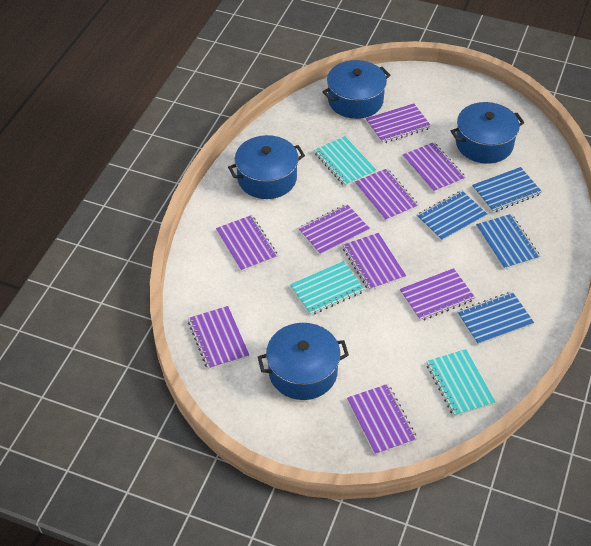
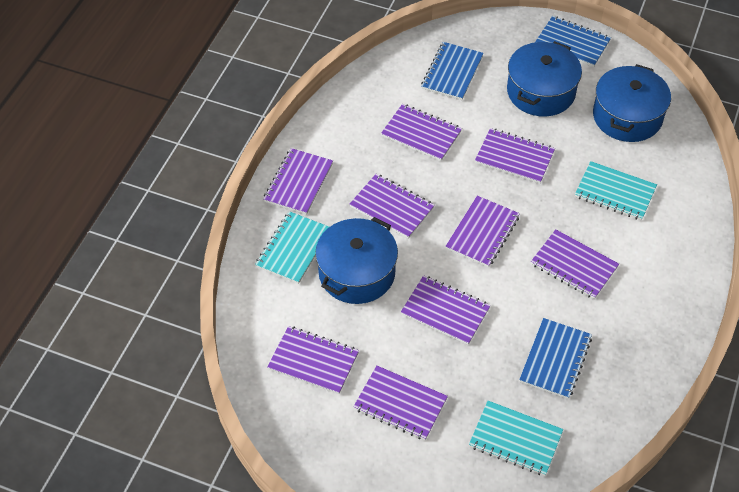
blue notebook: 4 -> 3
blue pot: 4 -> 3

